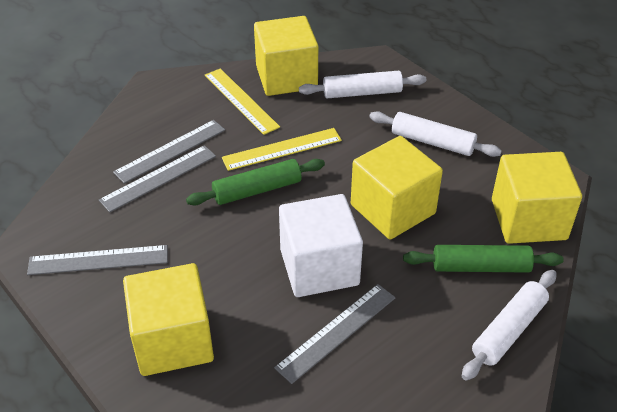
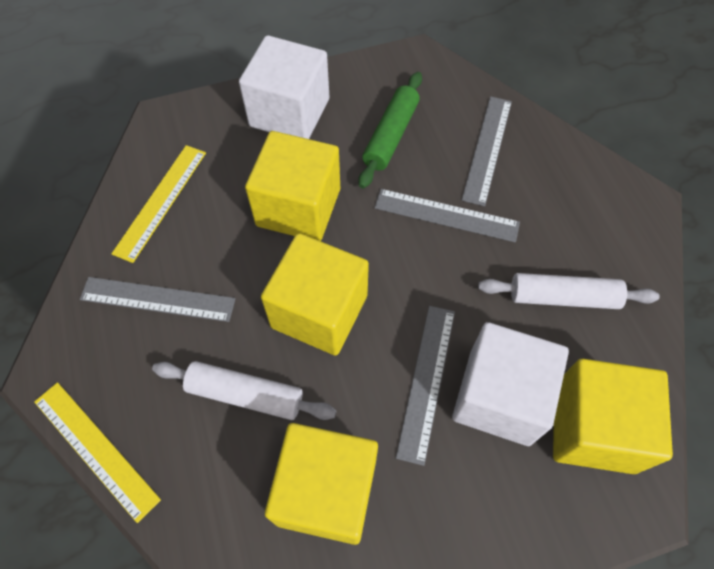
green rolling pin: 2 -> 1
white cube: 1 -> 2
white rolling pin: 3 -> 2

